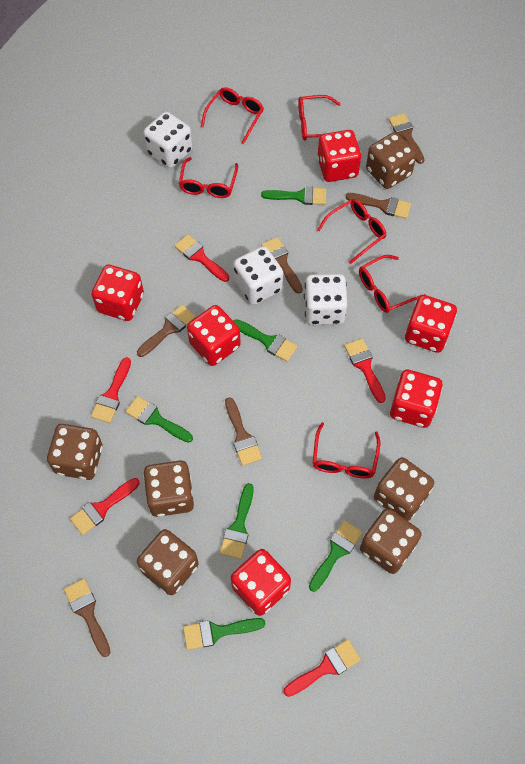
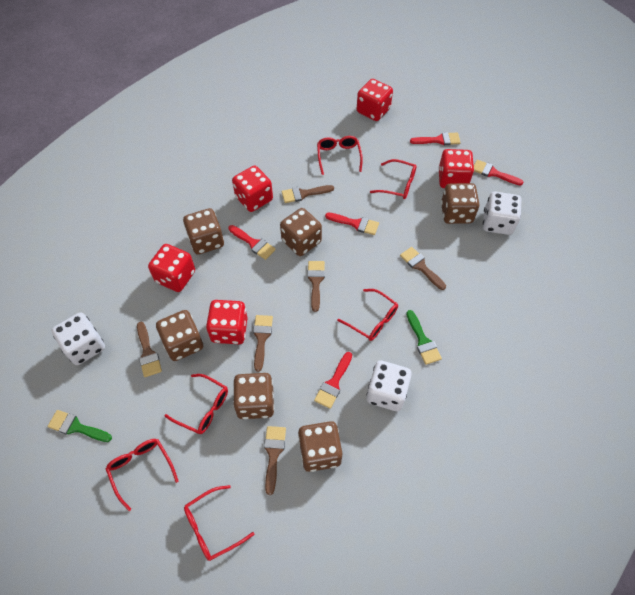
green brush: 6 -> 2
red dice: 6 -> 5

